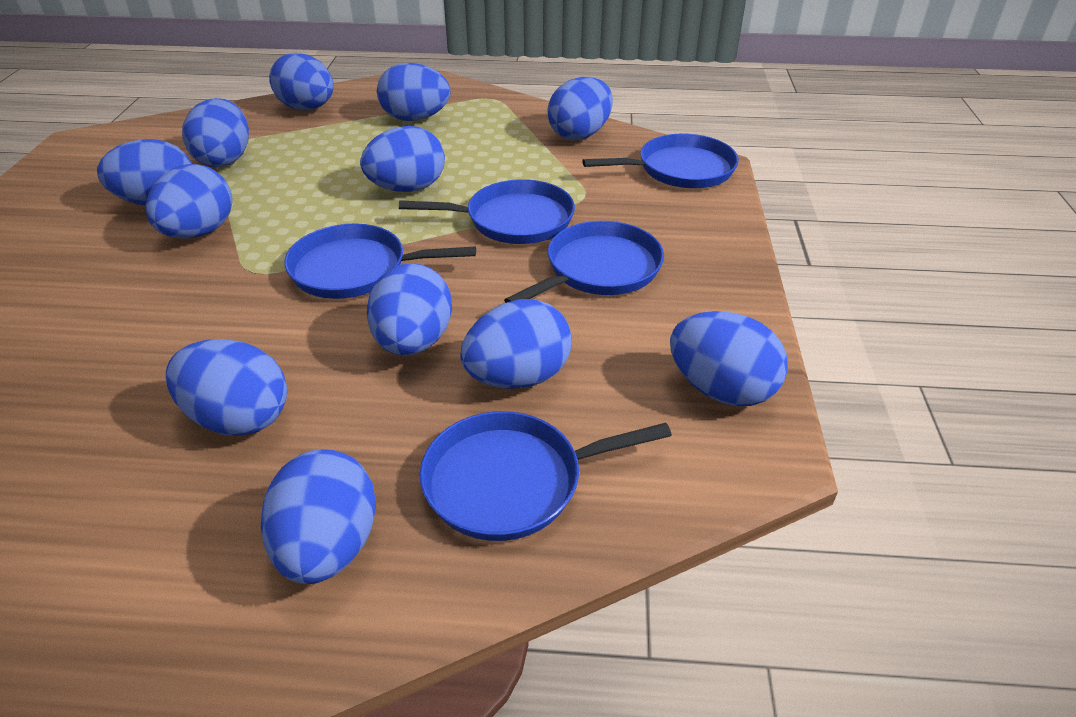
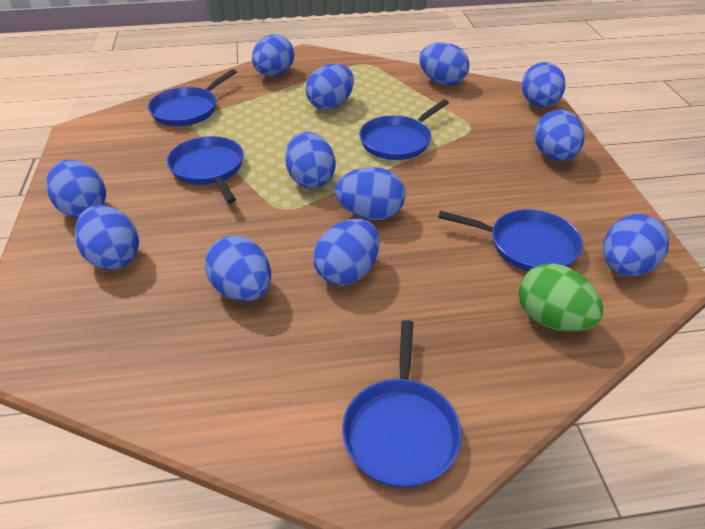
green egg: 0 -> 1

